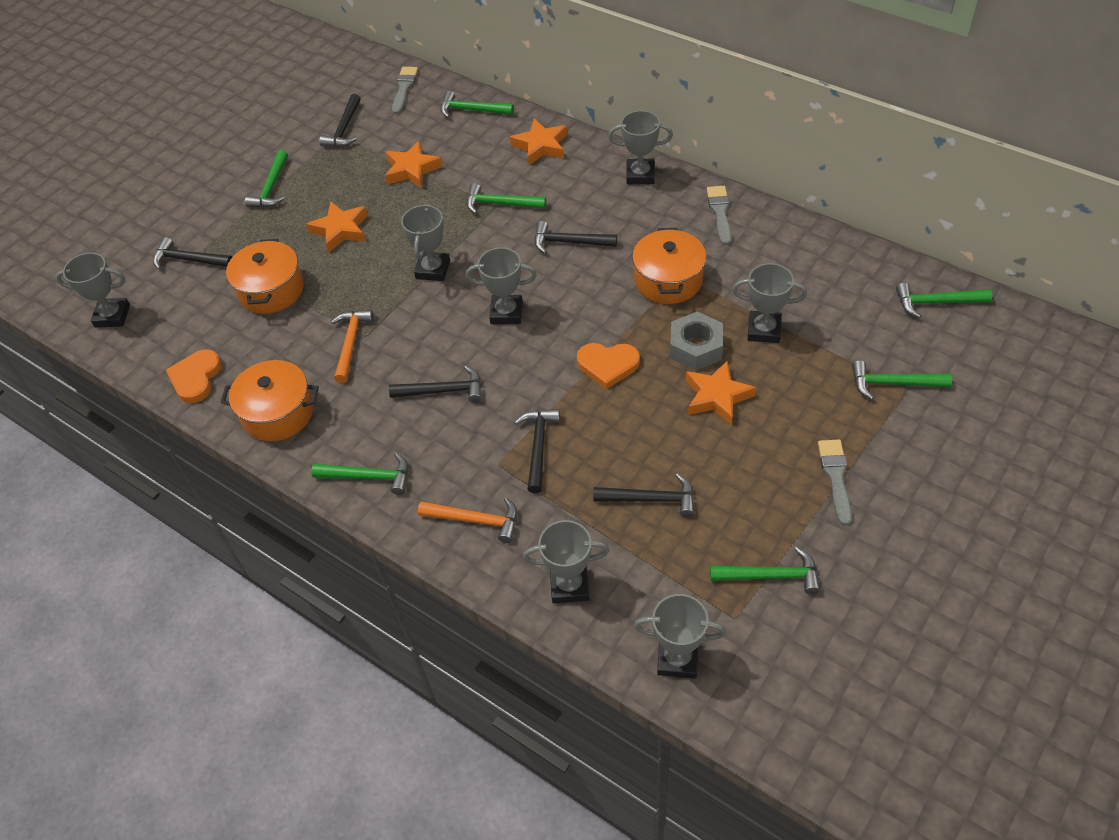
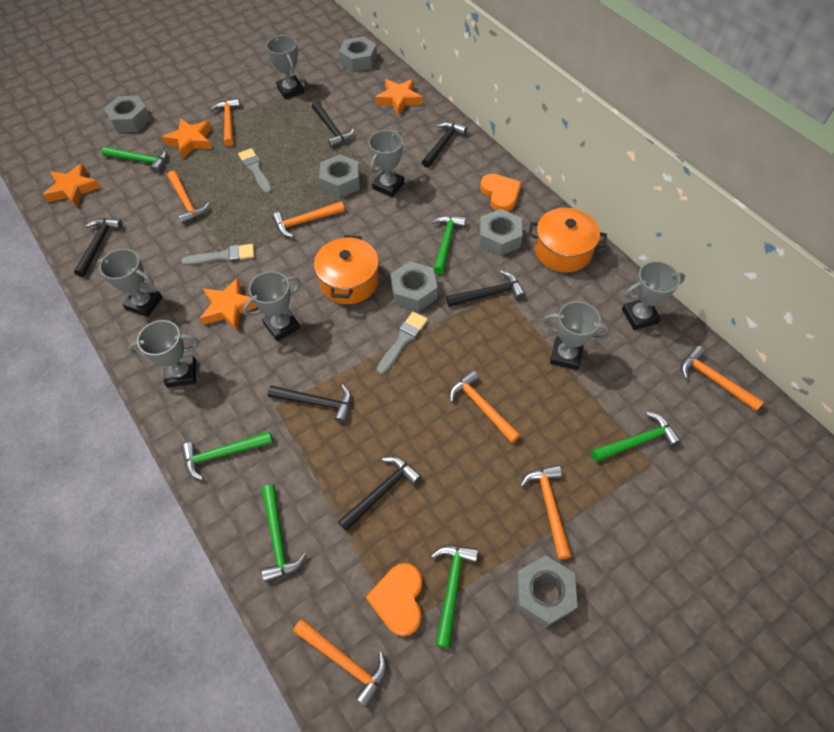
green hammer: 7 -> 6
grey nut: 1 -> 6
orange hammer: 2 -> 7
orange pot: 3 -> 2

